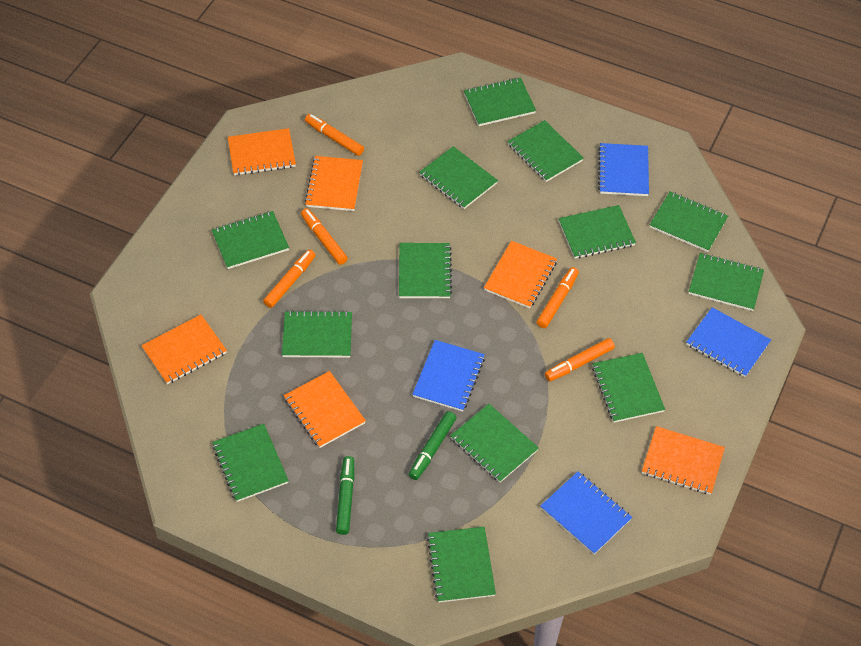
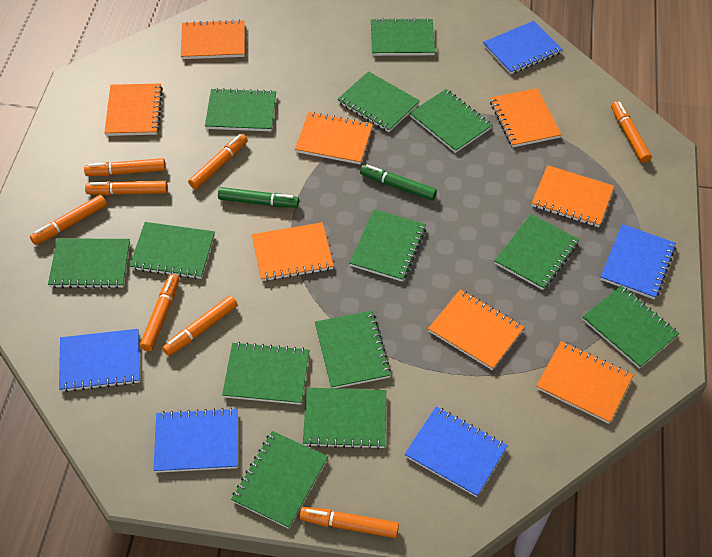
blue notebook: 4 -> 5
orange marker: 5 -> 8
orange notebook: 6 -> 8

